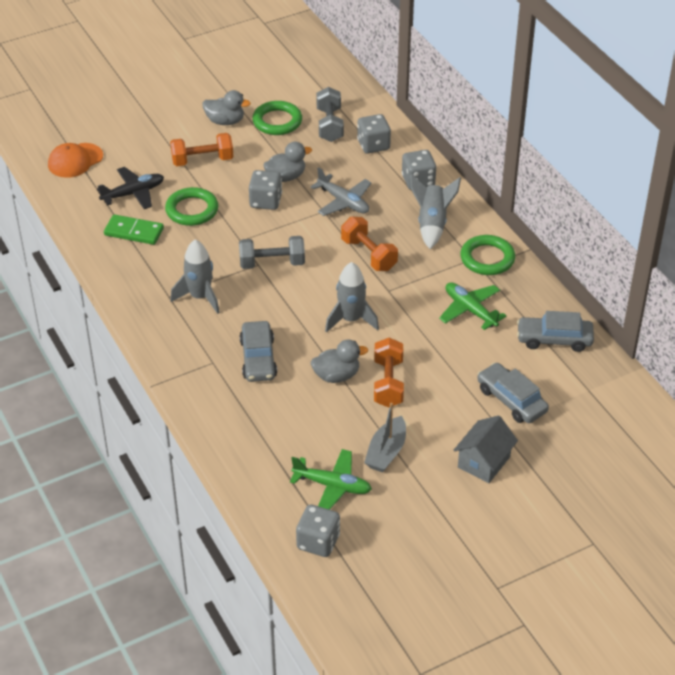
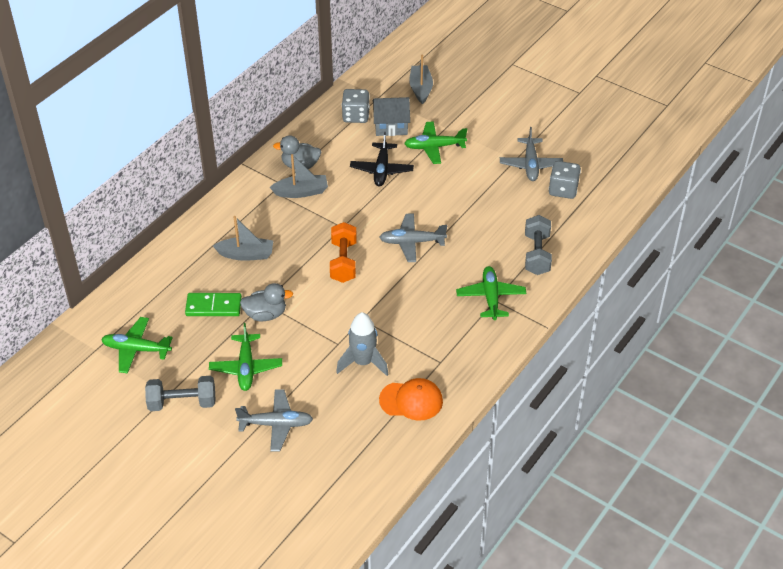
green plane: 2 -> 4
green ring: 3 -> 0
grey boat: 1 -> 3
grey car: 3 -> 0
grey dice: 4 -> 2
grey duck: 3 -> 2
grey plane: 1 -> 3
grey rocket: 3 -> 1
orange dumbbell: 3 -> 1

